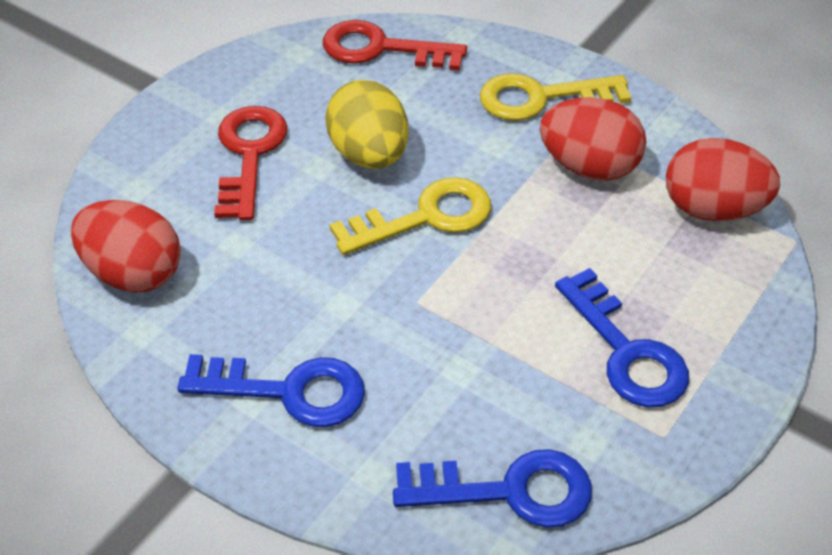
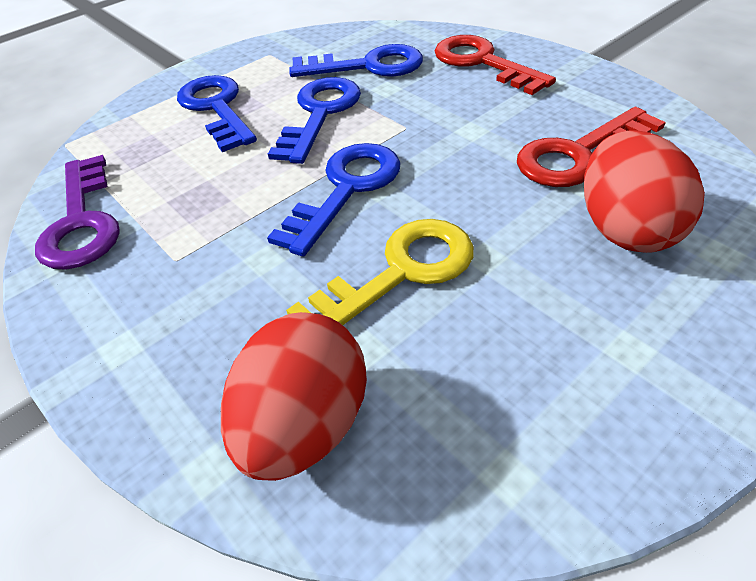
blue key: 3 -> 4
purple key: 0 -> 1
red egg: 3 -> 2
yellow egg: 1 -> 0
yellow key: 2 -> 1

